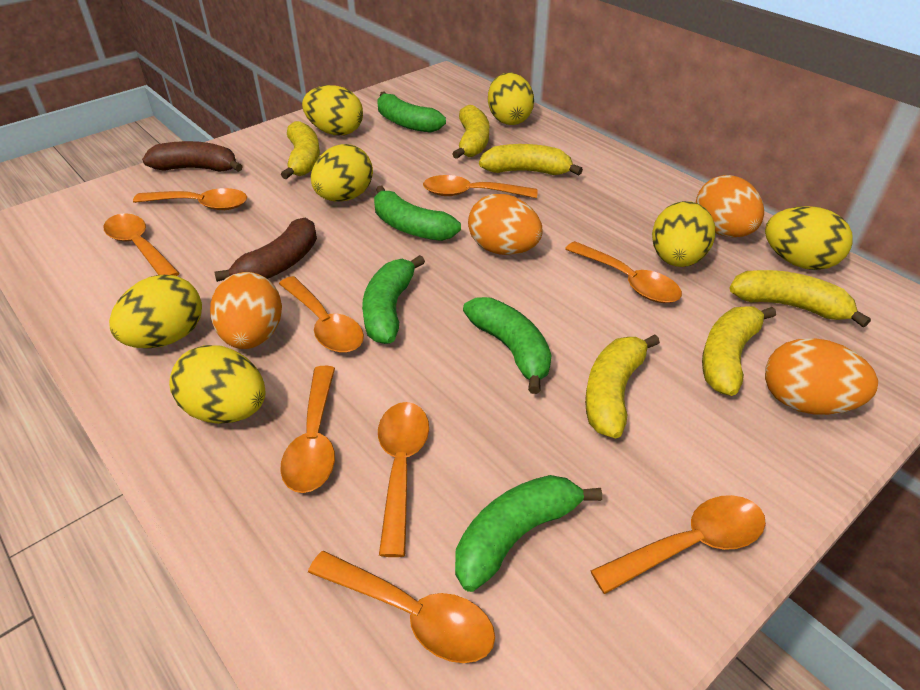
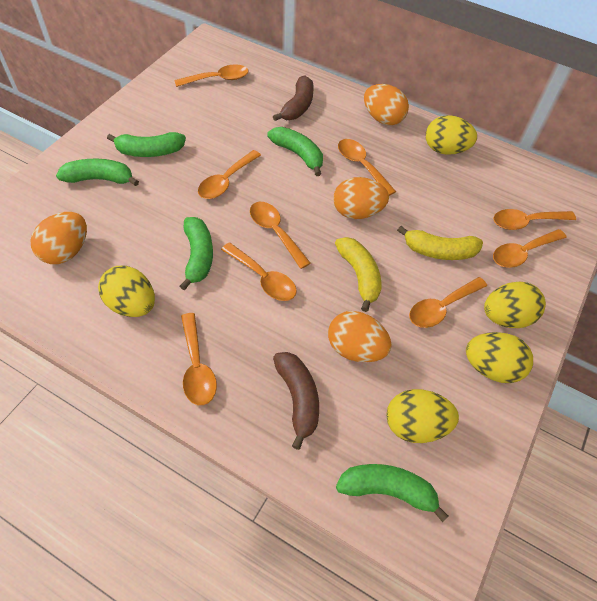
yellow banana: 6 -> 2
yellow egg: 7 -> 5

